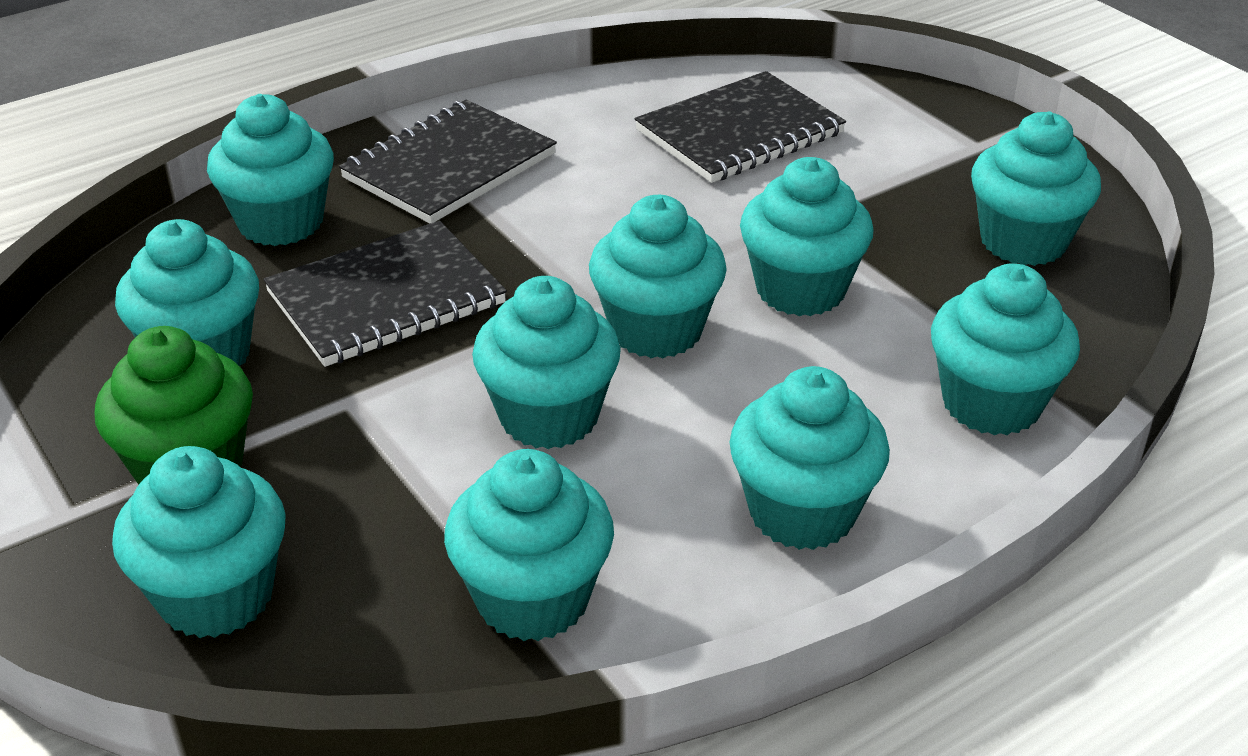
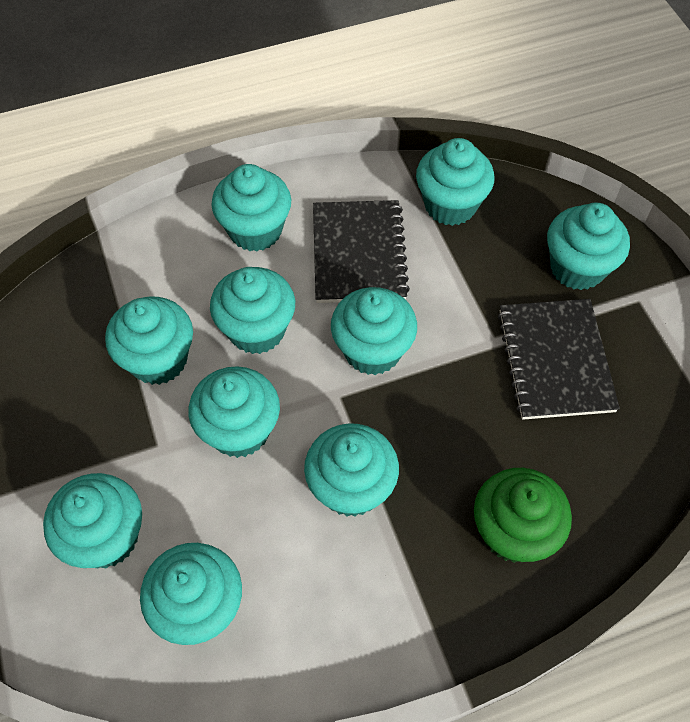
black notebook: 3 -> 2

